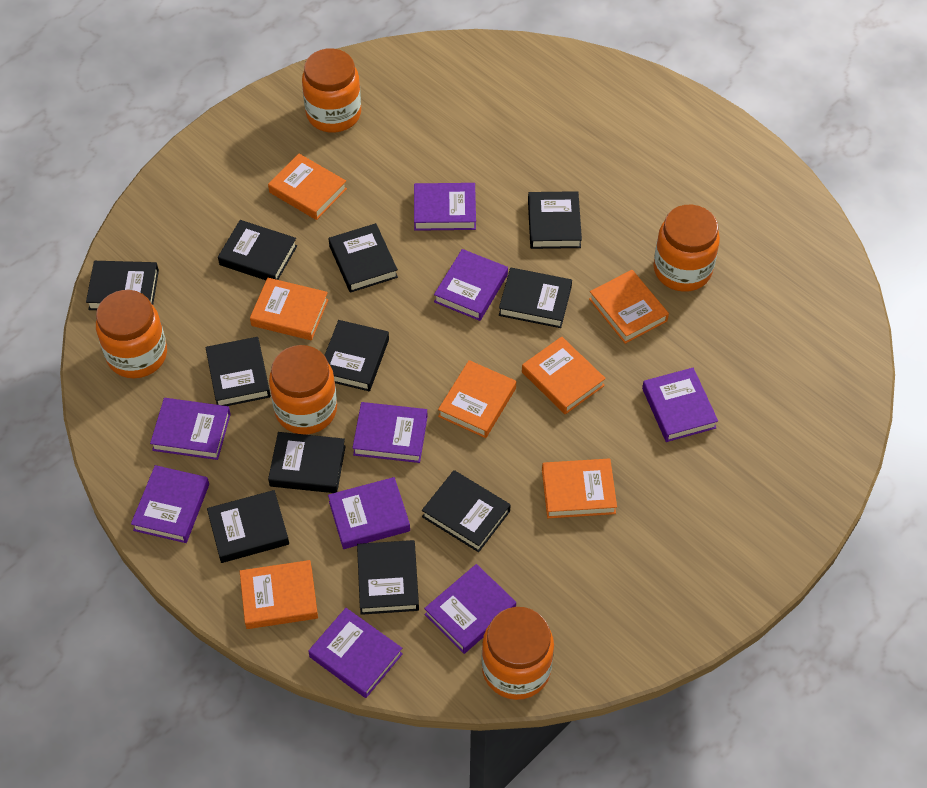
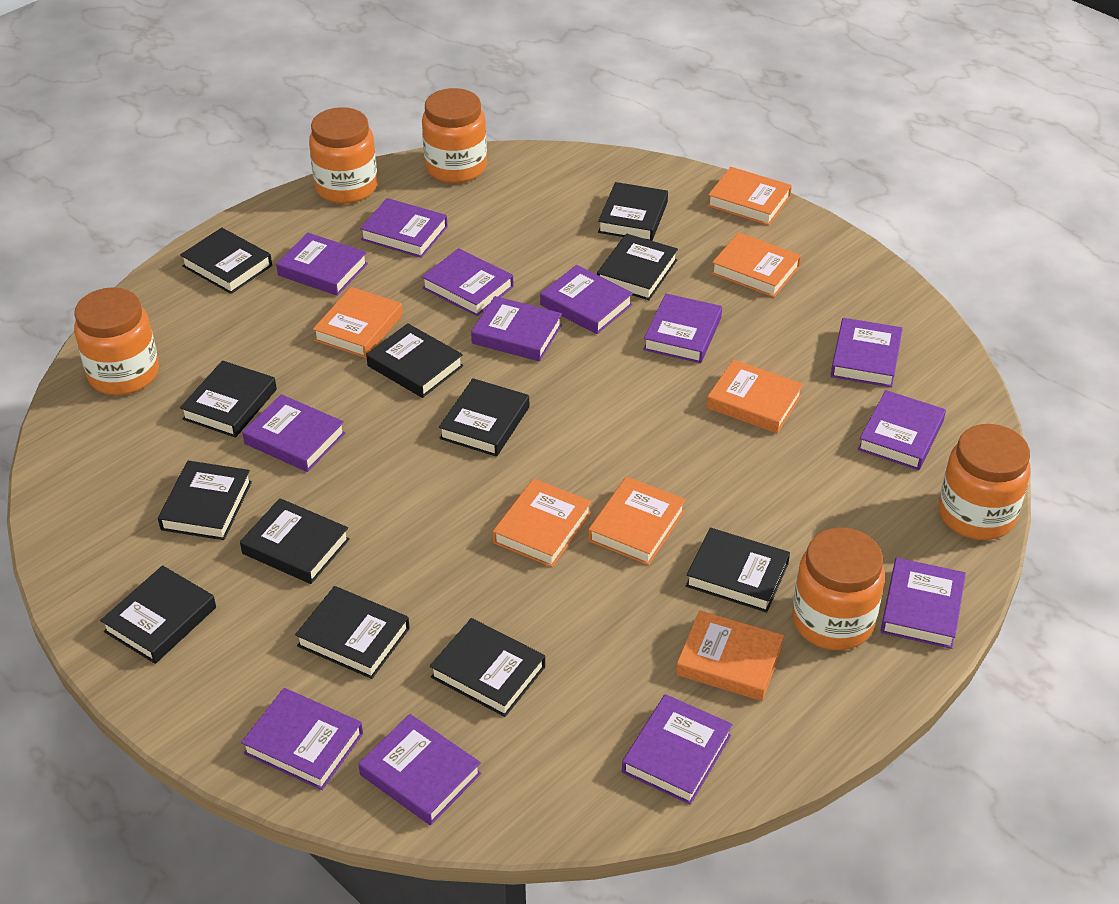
black book: 11 -> 12
purple book: 9 -> 13

